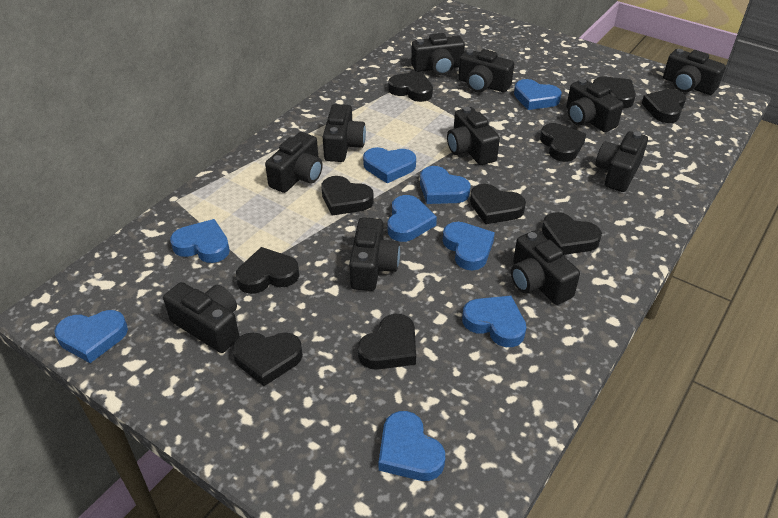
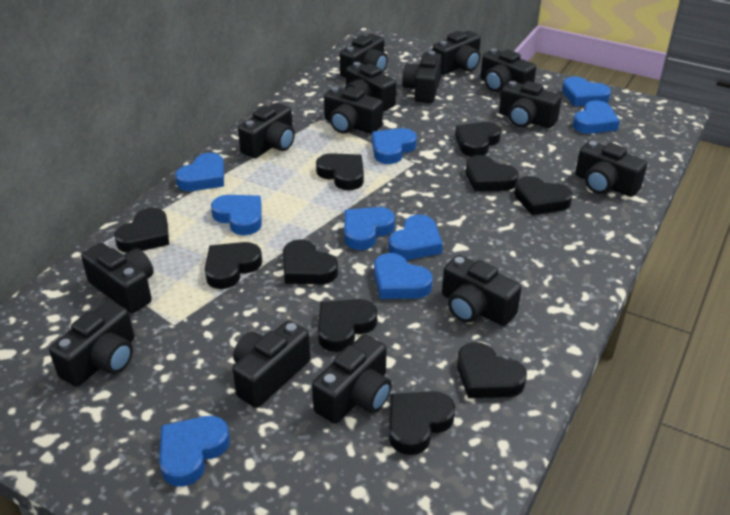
black camera: 11 -> 14

